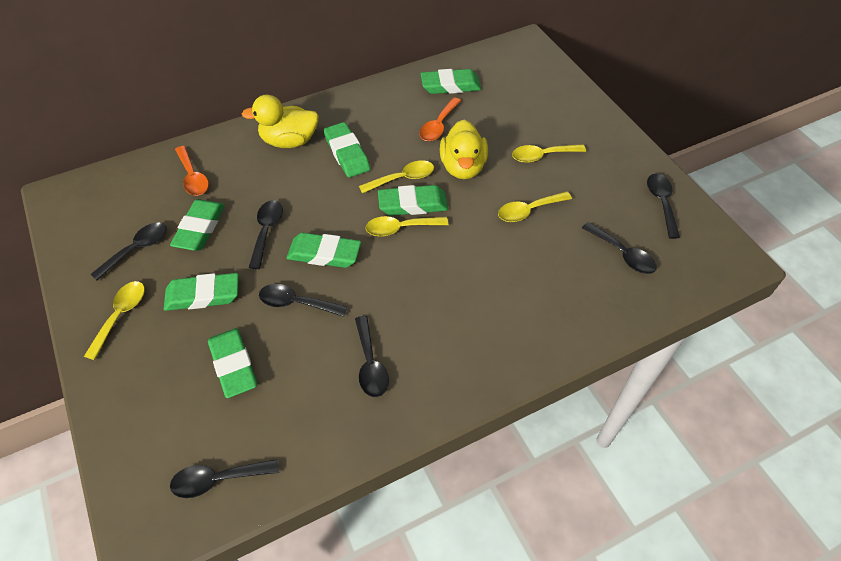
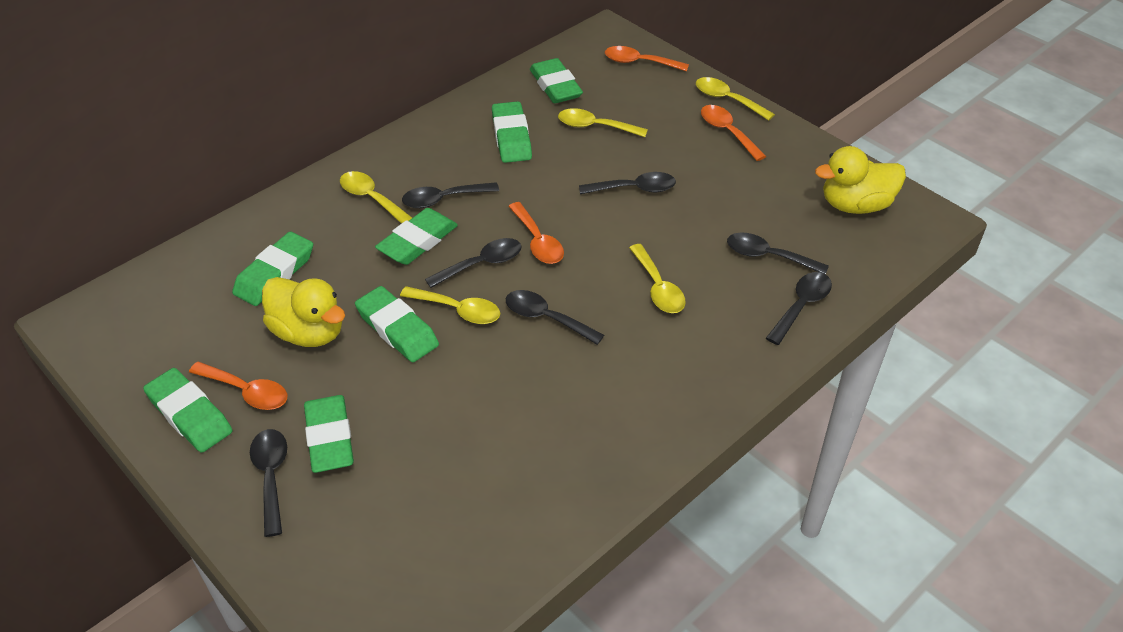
orange spoon: 2 -> 4

